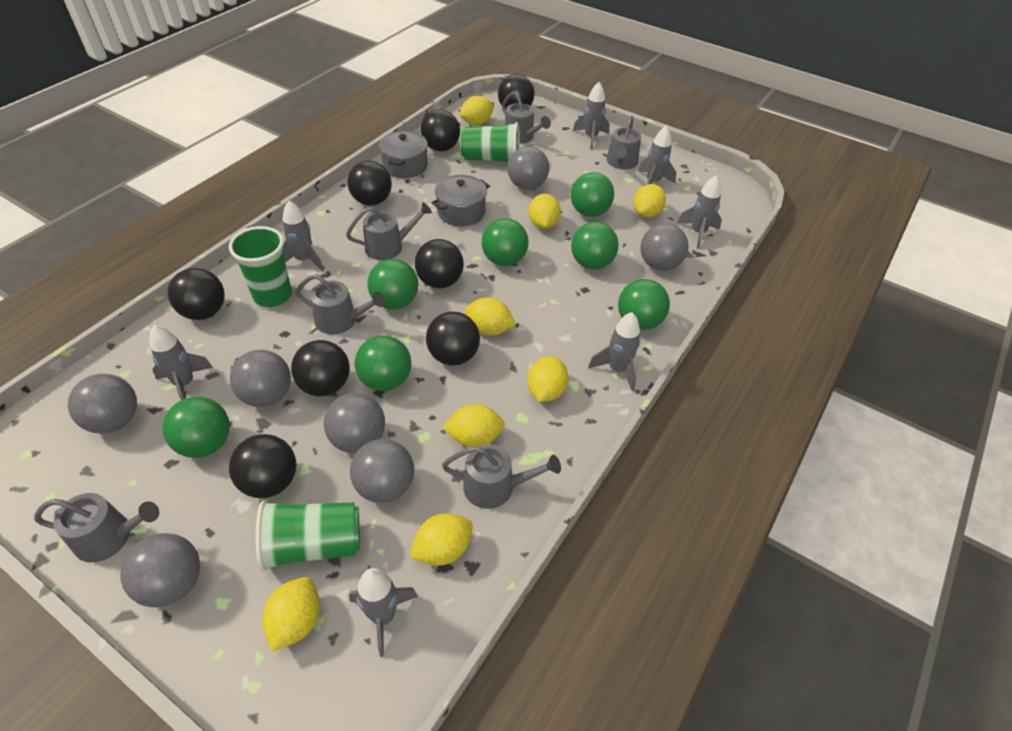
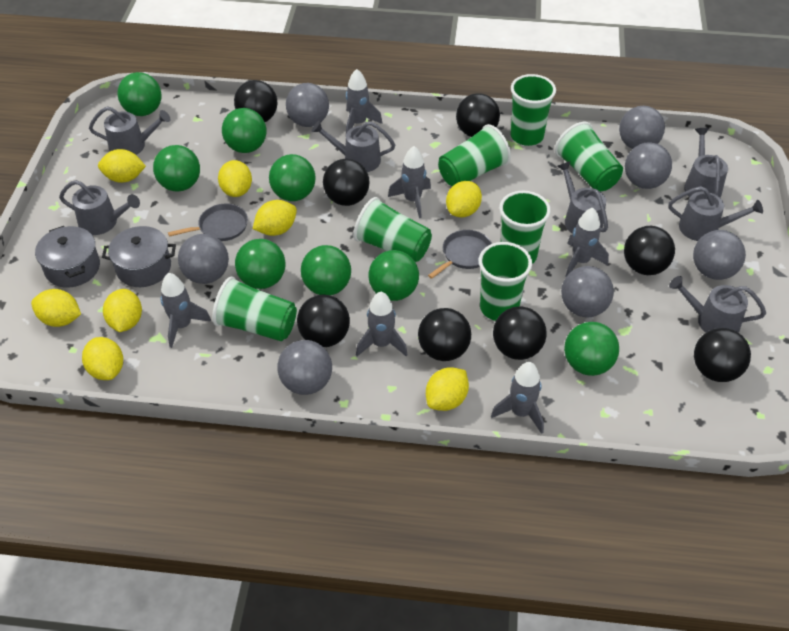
green ball: 7 -> 8
green cup: 3 -> 7
grey pan: 0 -> 2
grey rocket: 7 -> 6
grey watering can: 6 -> 7

